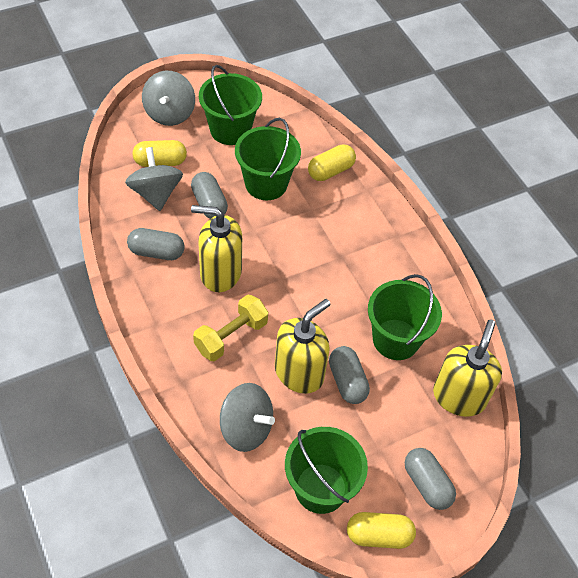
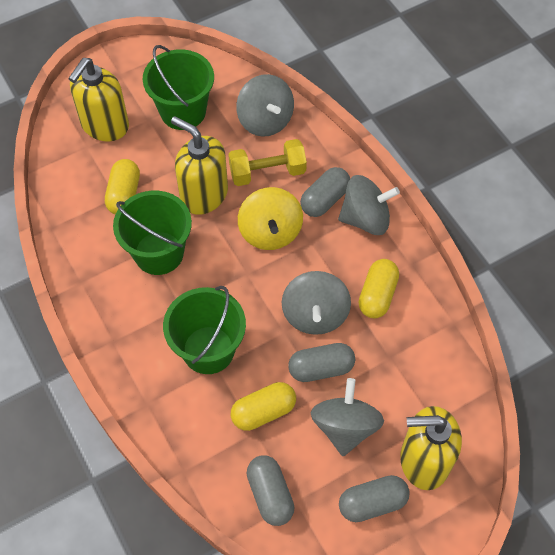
green bucket: 4 -> 3
grey spinning top: 3 -> 4
yellow spinning top: 0 -> 1

